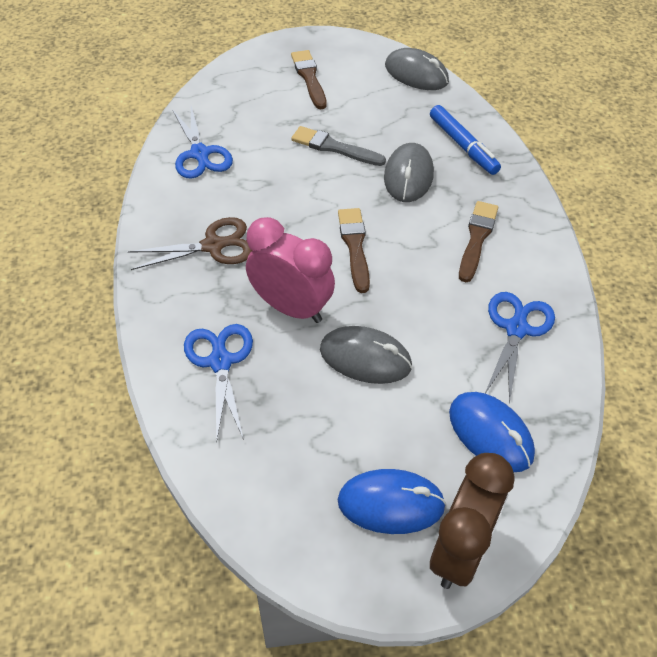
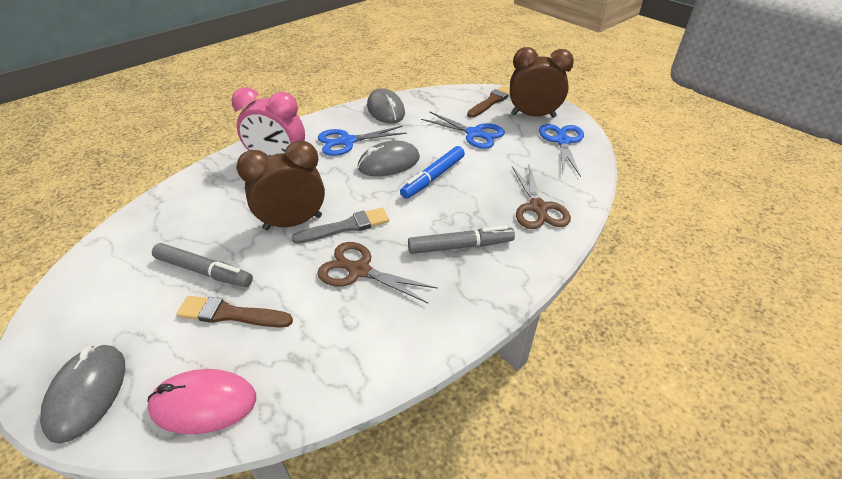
blue mouse: 2 -> 0
brown brush: 3 -> 2
brown clock: 1 -> 2
brown scissors: 1 -> 2
grey marker: 0 -> 2
pink mouse: 0 -> 1

